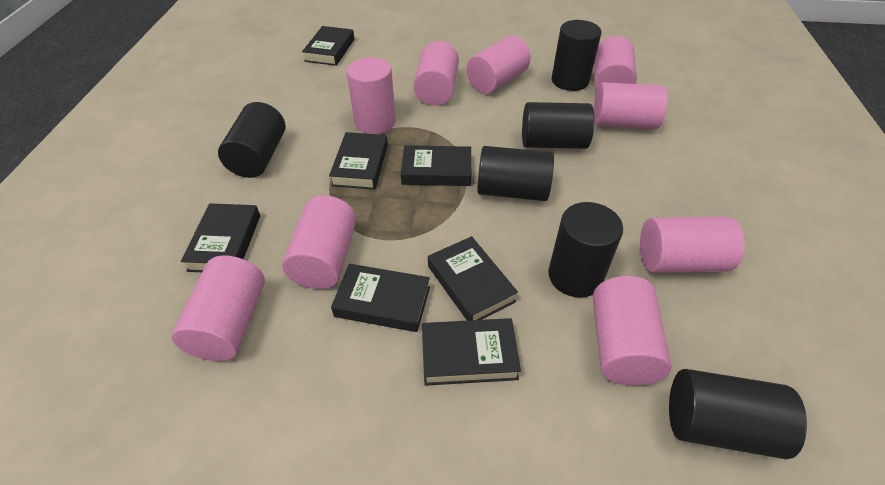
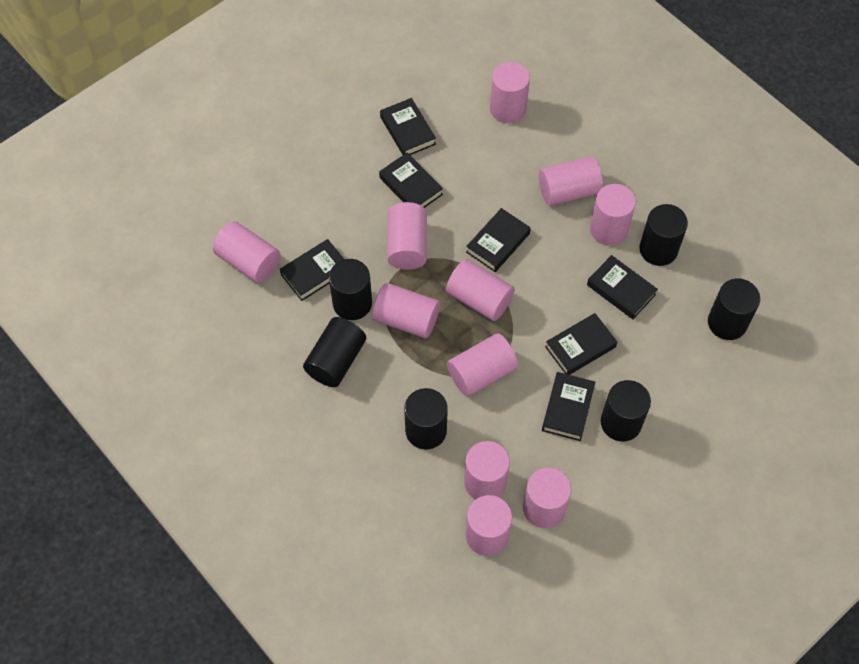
pink cylinder: 9 -> 11

